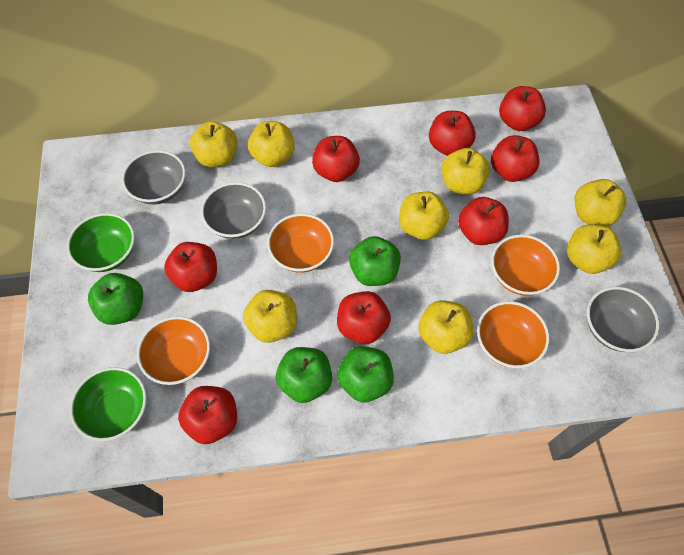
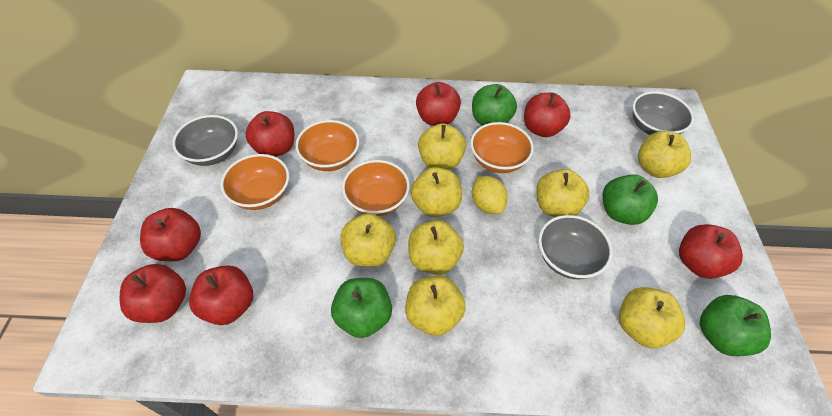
green bowl: 2 -> 0
red apple: 8 -> 7
yellow lemon: 0 -> 1

